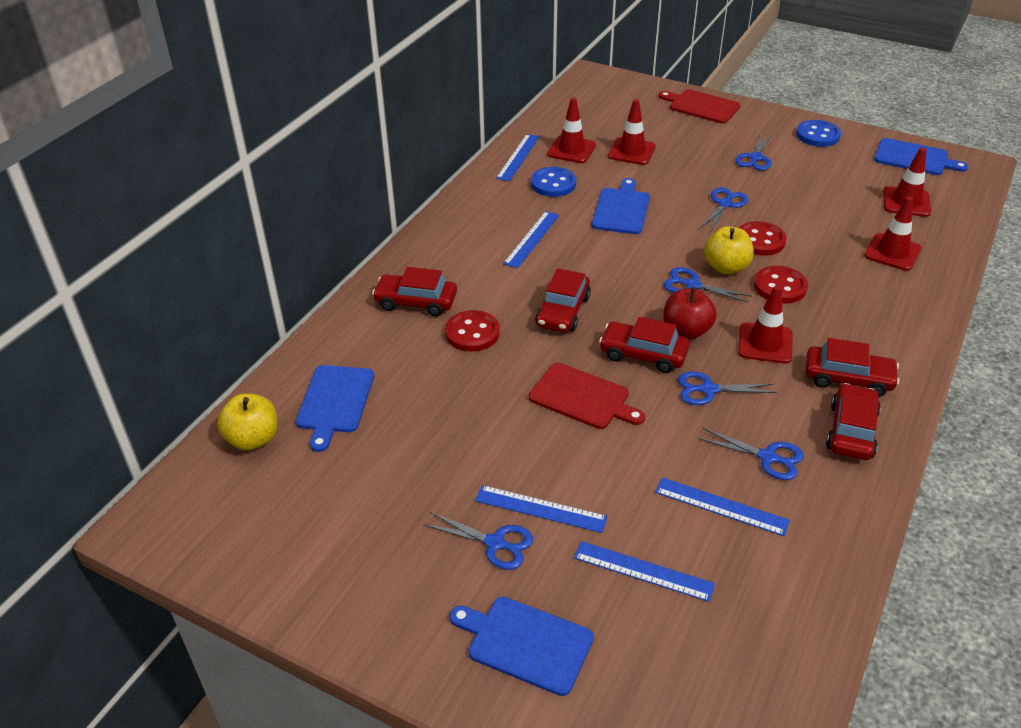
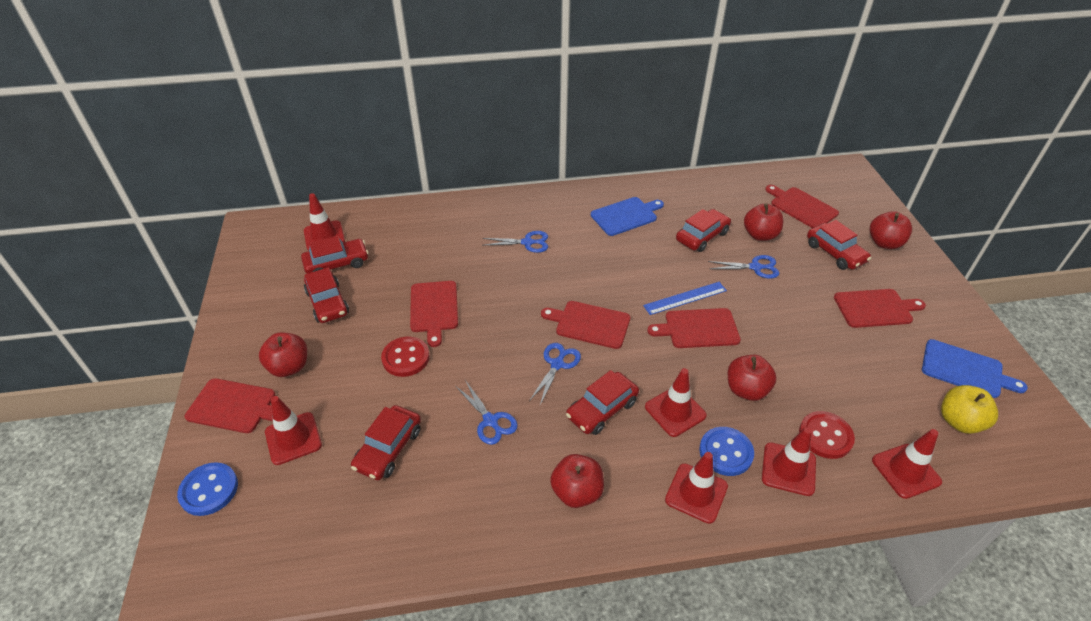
blue cutting board: 4 -> 2
blue ruler: 5 -> 1
blue scissors: 6 -> 4
red apple: 1 -> 5
red button: 3 -> 2
red car: 5 -> 6
red cutting board: 2 -> 6
red traffic cone: 5 -> 6
yellow apple: 2 -> 1

